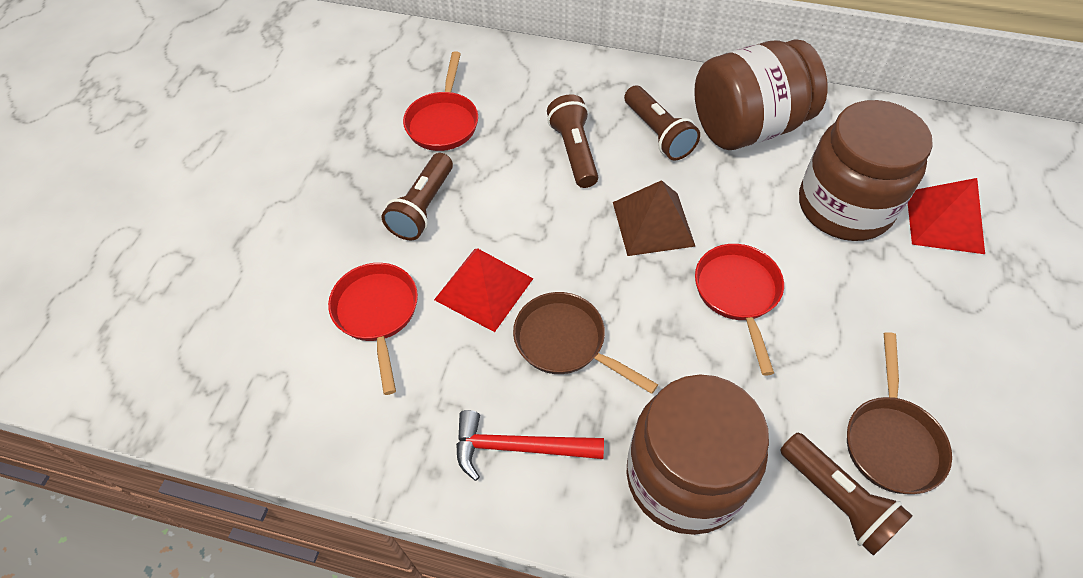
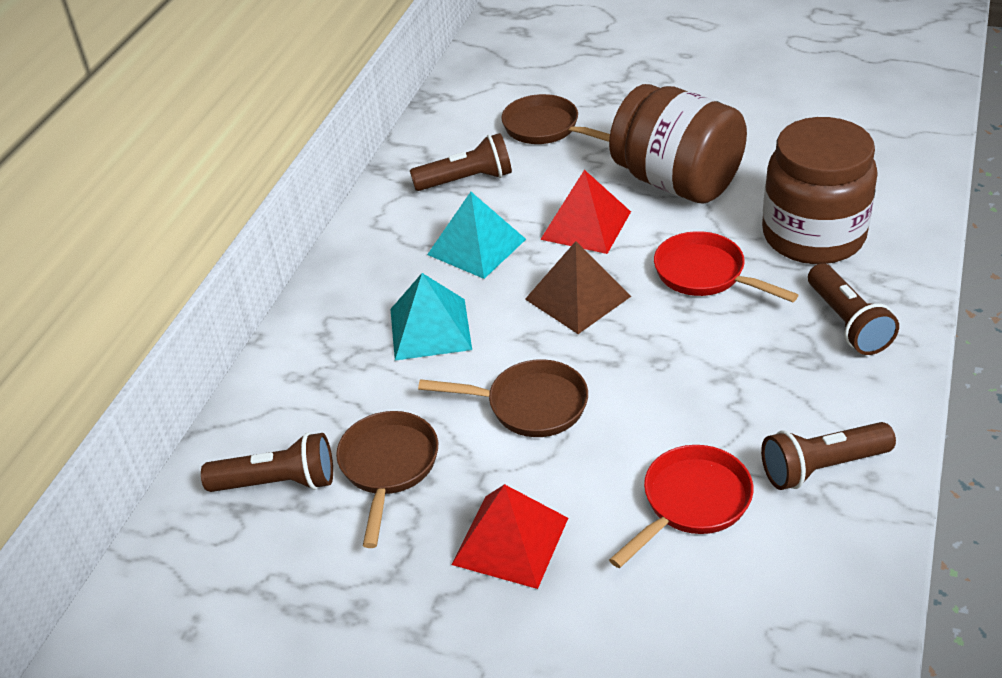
brown jar: 3 -> 2
brown pan: 2 -> 3
red hammer: 1 -> 0
red pan: 3 -> 2
turquoise pyramid: 0 -> 2

